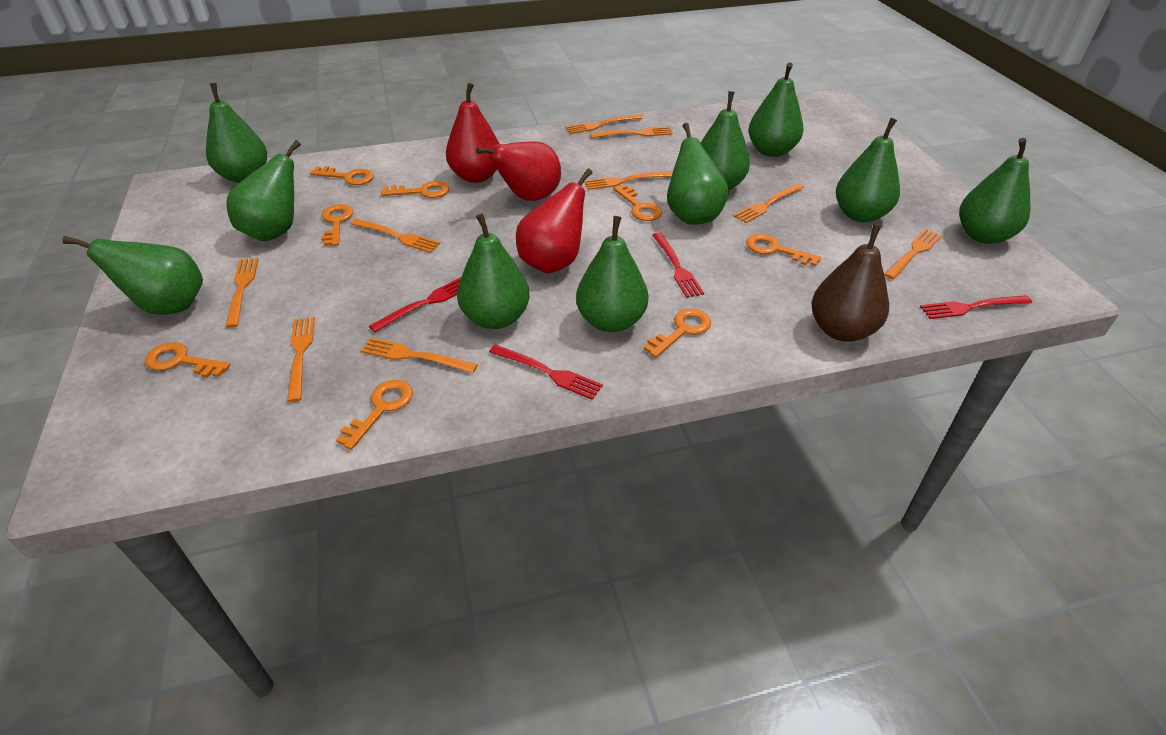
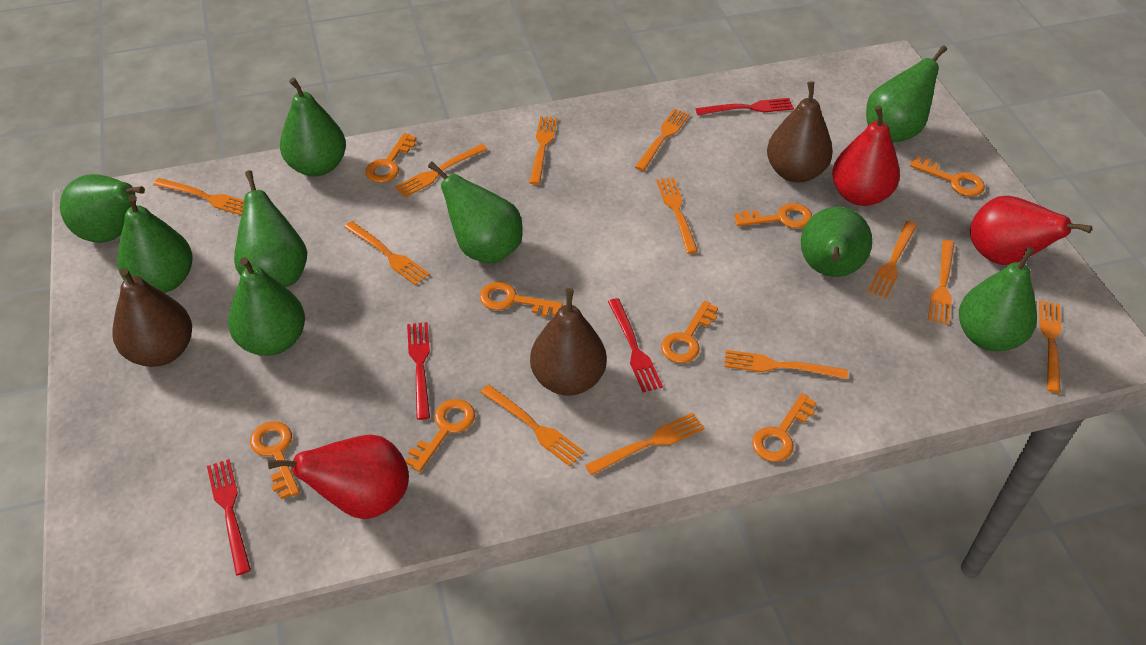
brown pear: 1 -> 3
green pear: 10 -> 9
orange fork: 9 -> 12

